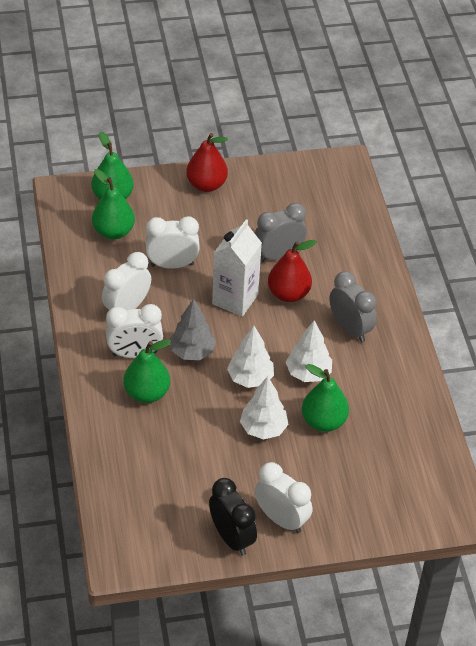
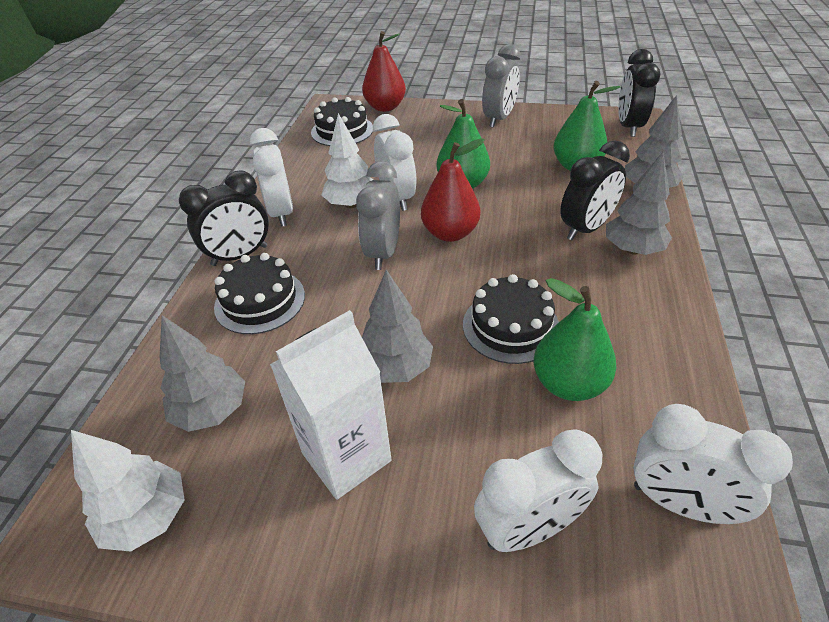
black cake: 0 -> 3
black clock: 1 -> 3
green pear: 4 -> 3
grey tree: 1 -> 4
white tree: 3 -> 2

